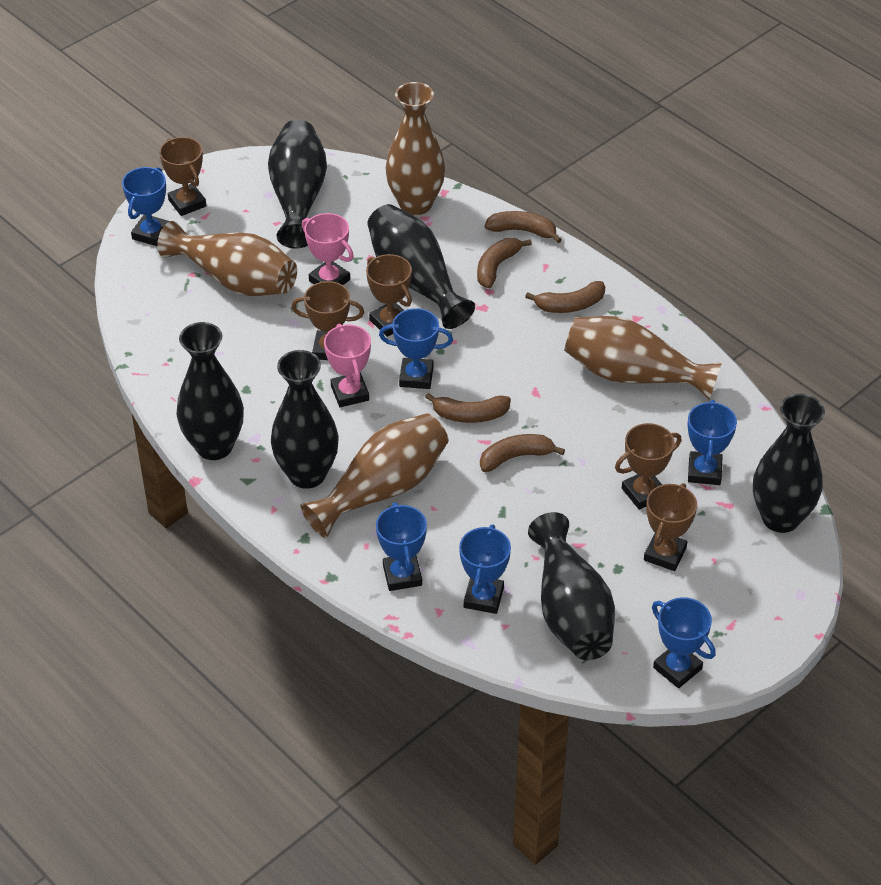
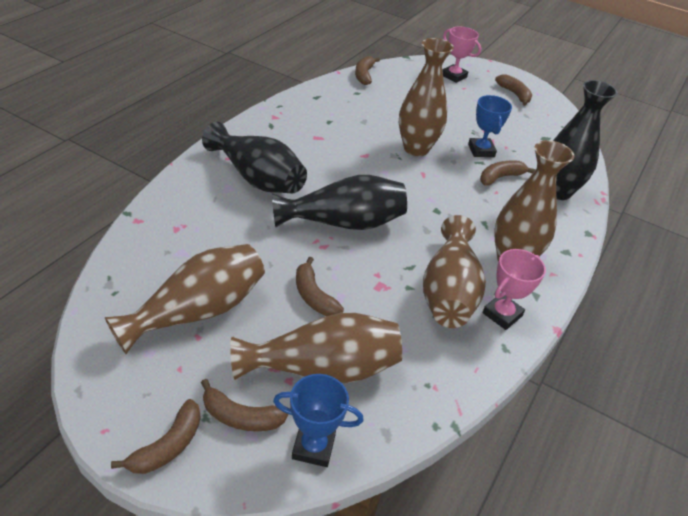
black vase: 6 -> 3
blue trophy: 6 -> 2
brown banana: 5 -> 6
brown trophy: 5 -> 0
brown vase: 4 -> 5

